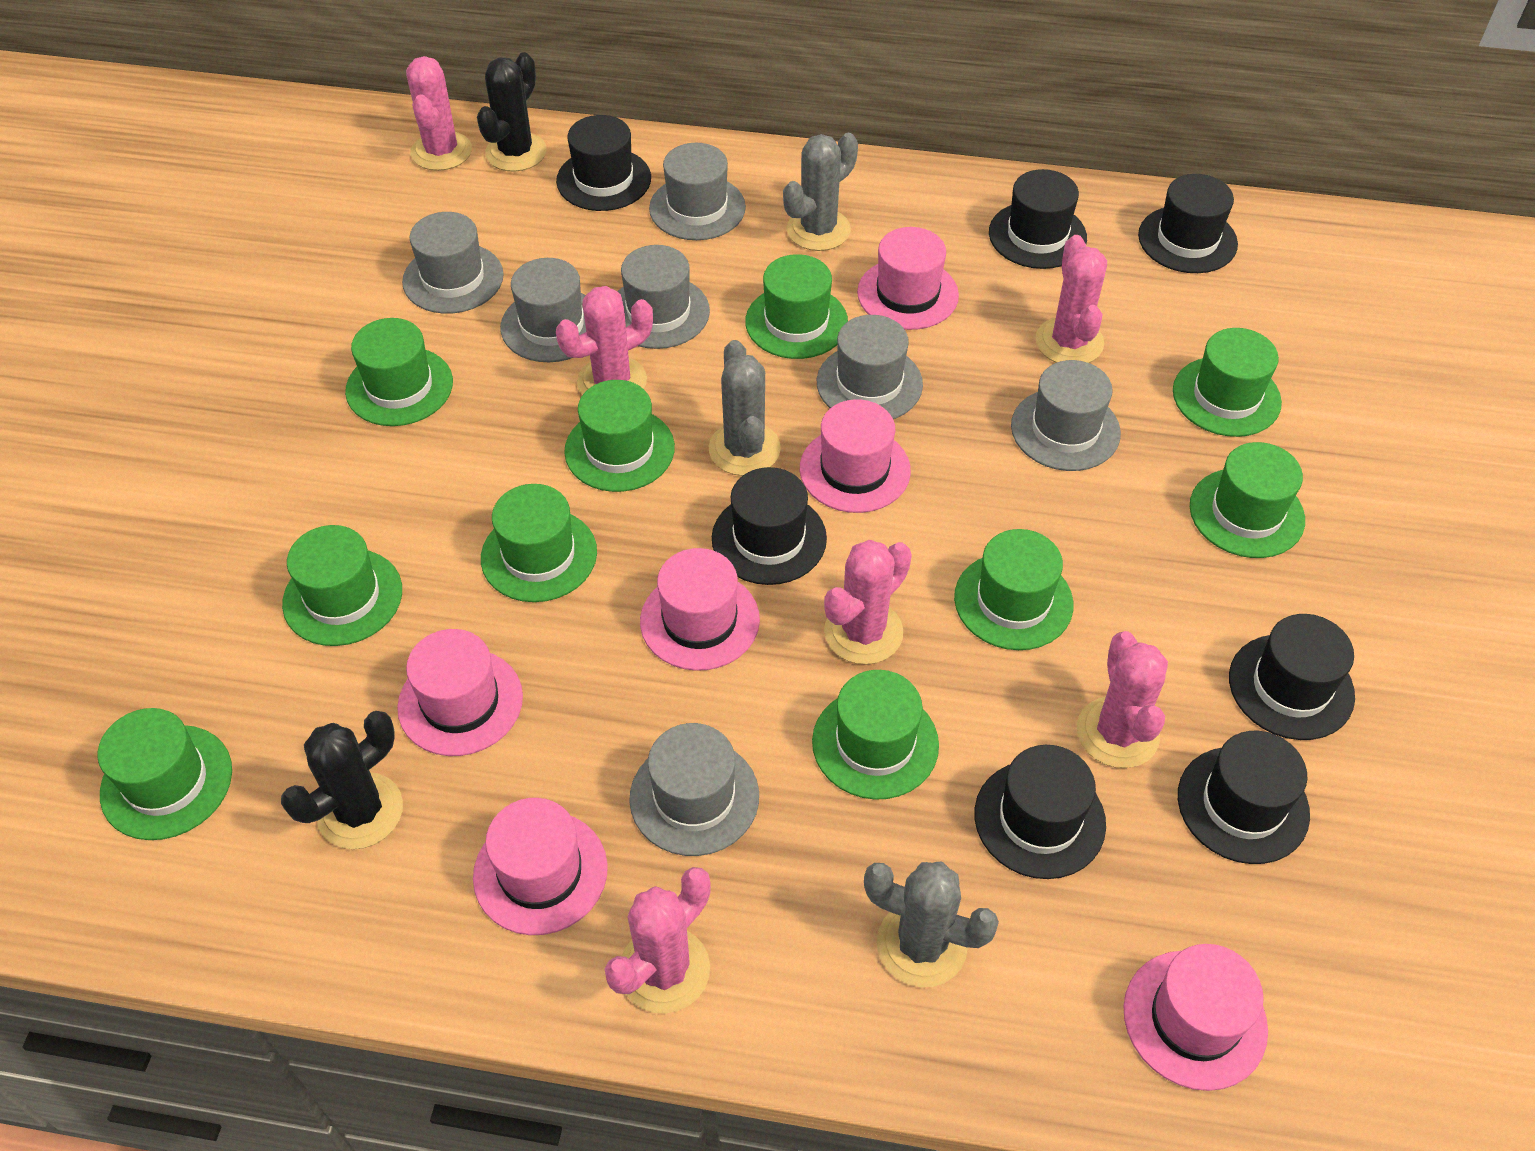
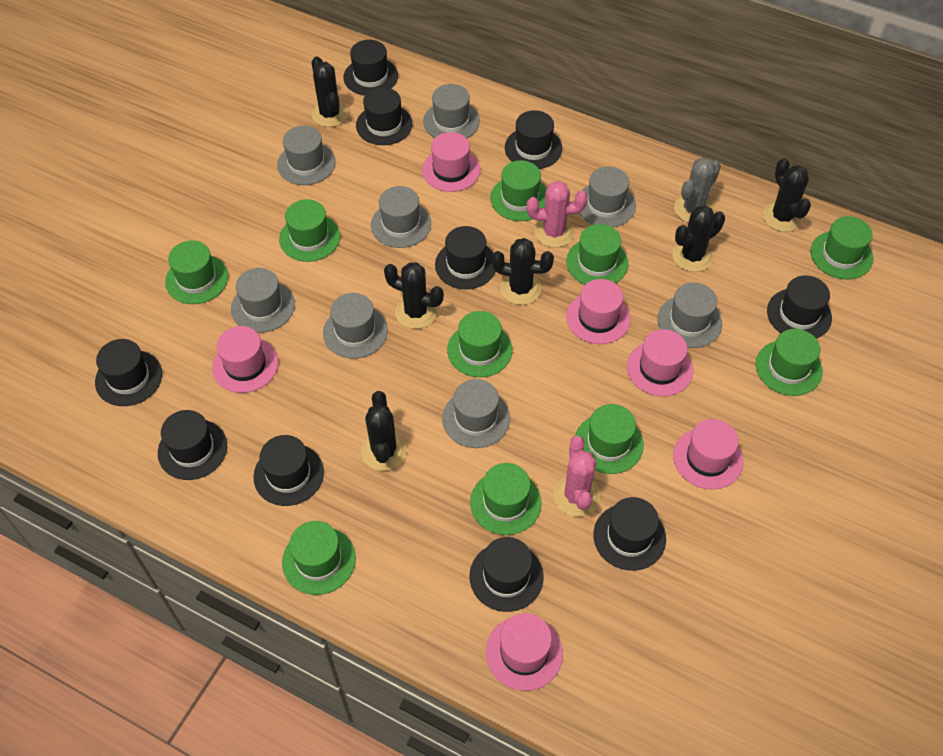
black cactus: 2 -> 6
black hat: 7 -> 10
grey cactus: 3 -> 1
grey hat: 7 -> 8
pink cactus: 6 -> 2

